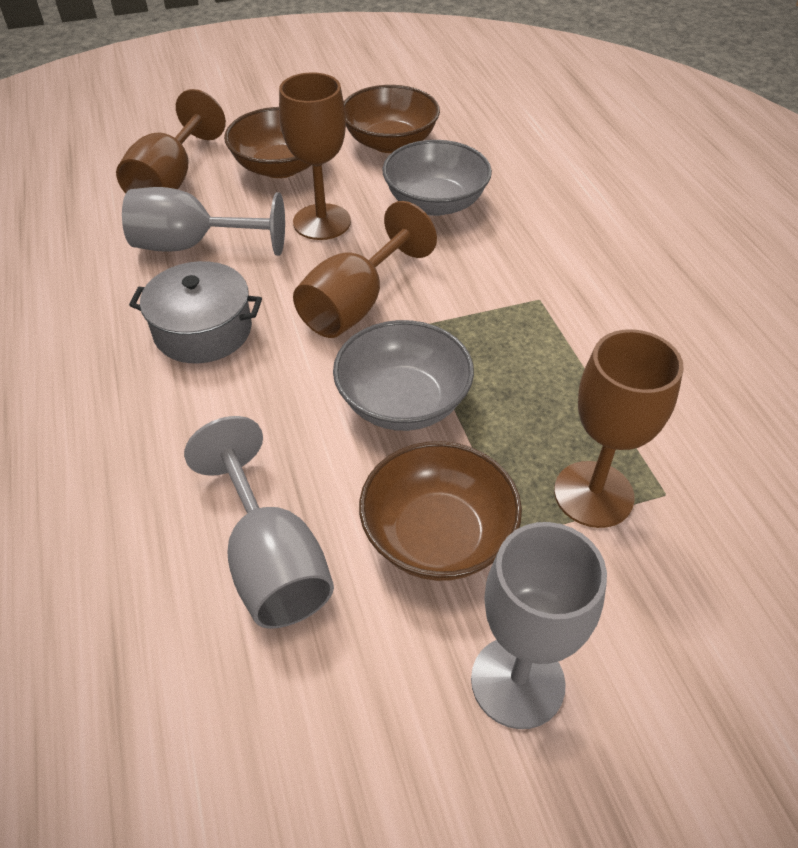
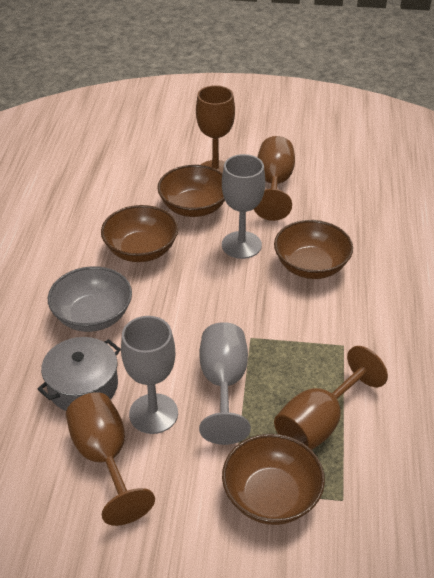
brown bowl: 3 -> 4
grey bowl: 2 -> 1

